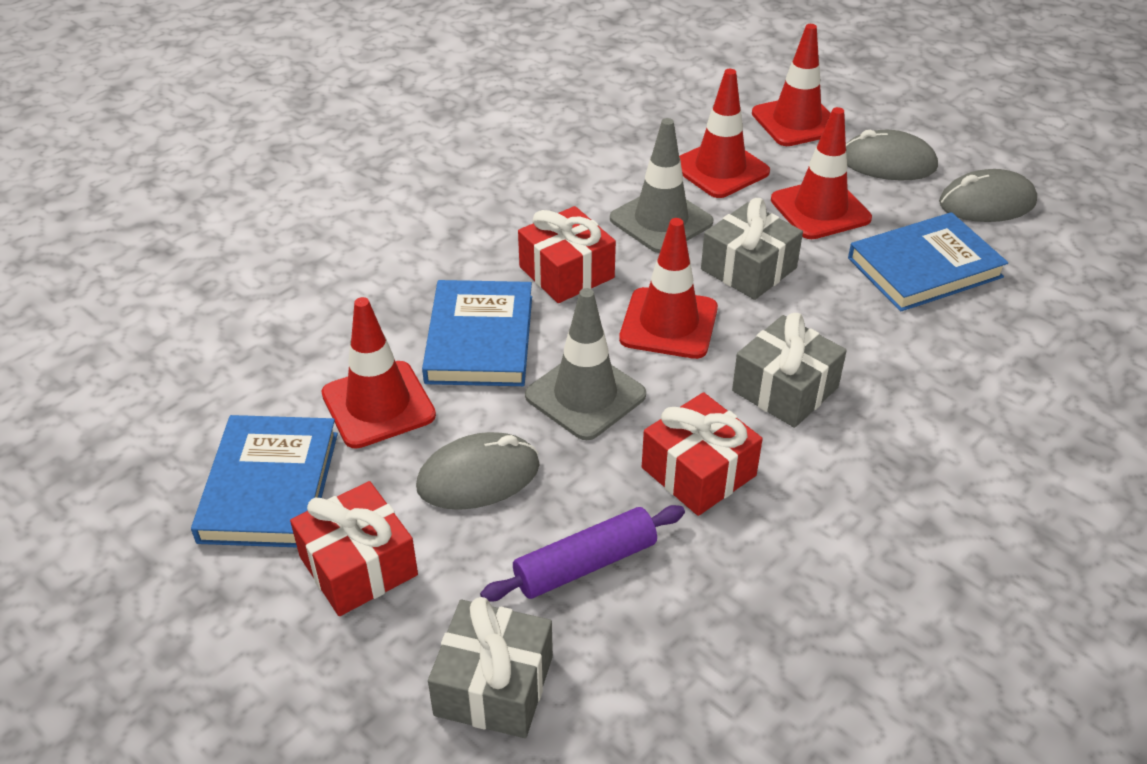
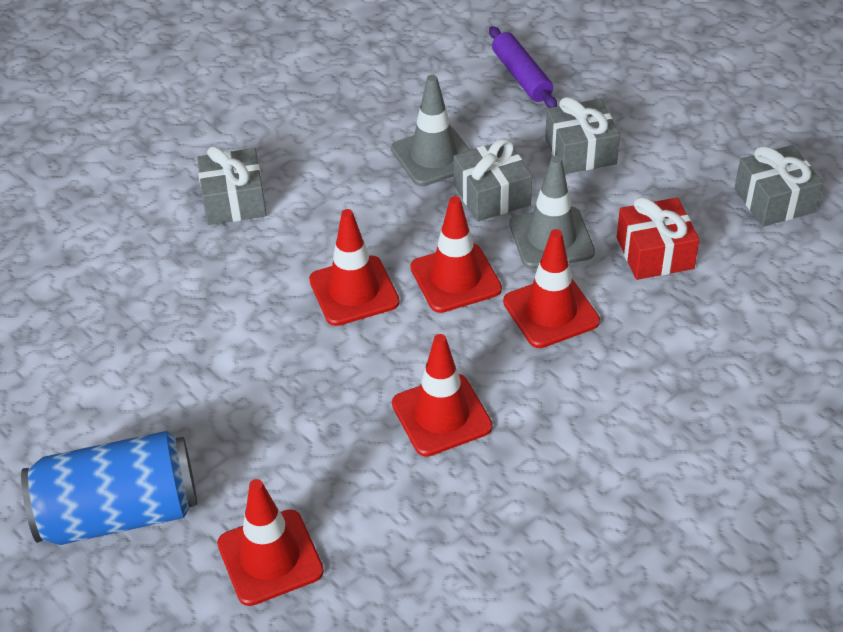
blue book: 3 -> 0
blue can: 0 -> 1
grey gift: 3 -> 4
grey mouse: 3 -> 0
red gift: 3 -> 1

